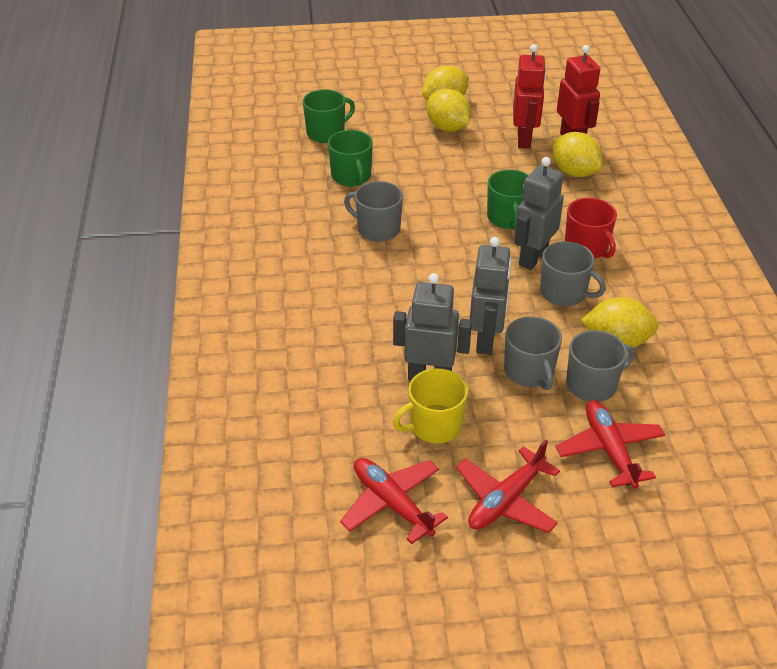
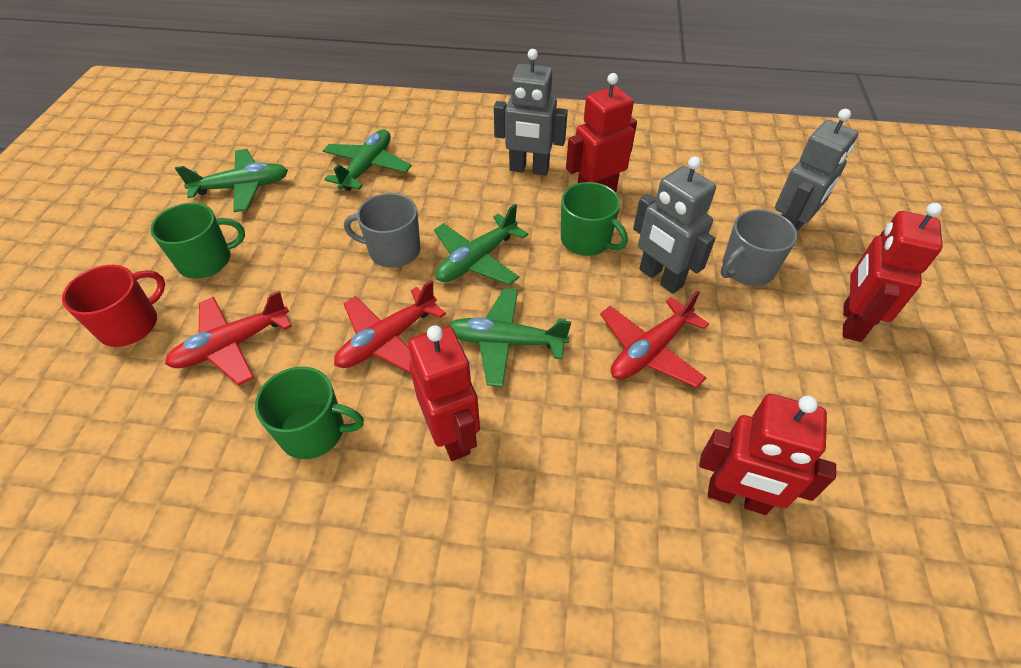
green plane: 0 -> 4
grey mug: 4 -> 2
red robot: 2 -> 4
yellow lemon: 4 -> 0
yellow mug: 1 -> 0

